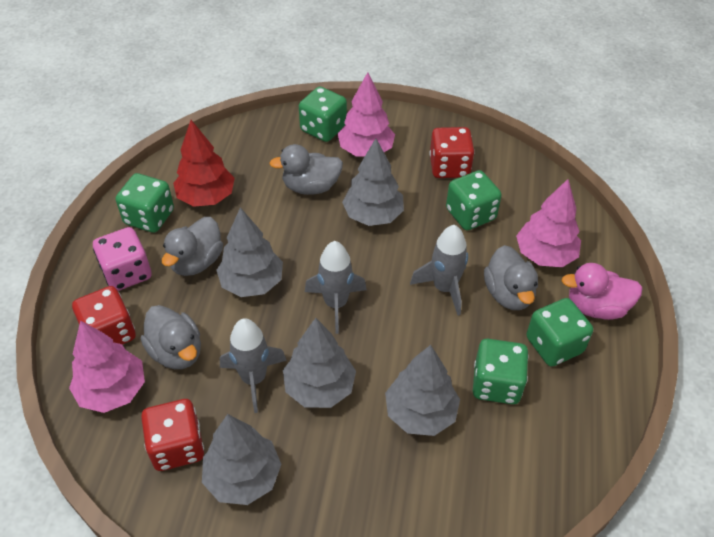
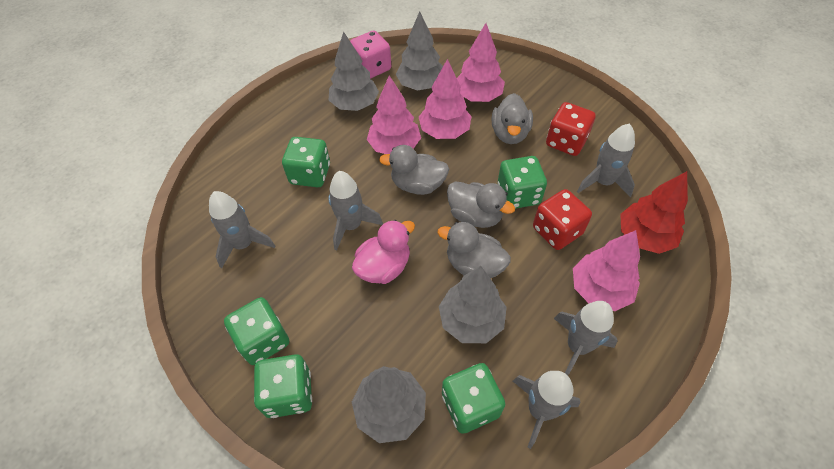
grey rocket: 3 -> 5
grey tree: 5 -> 4
pink tree: 3 -> 4
red dice: 3 -> 2

